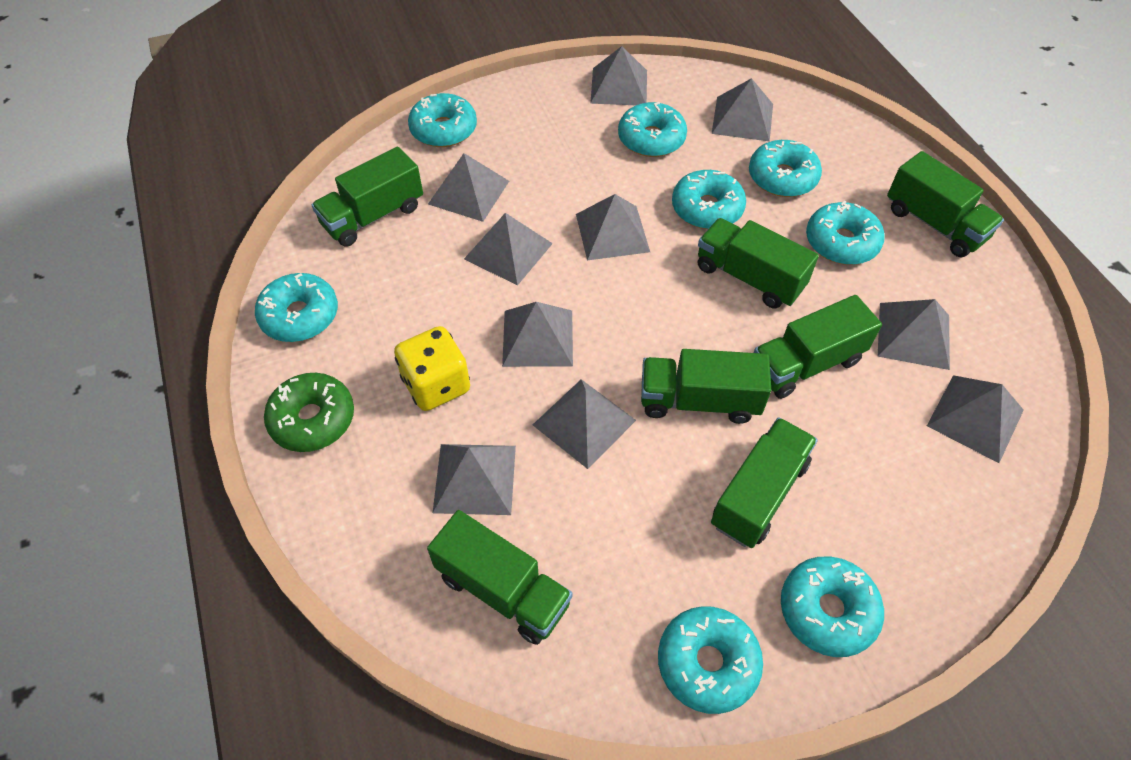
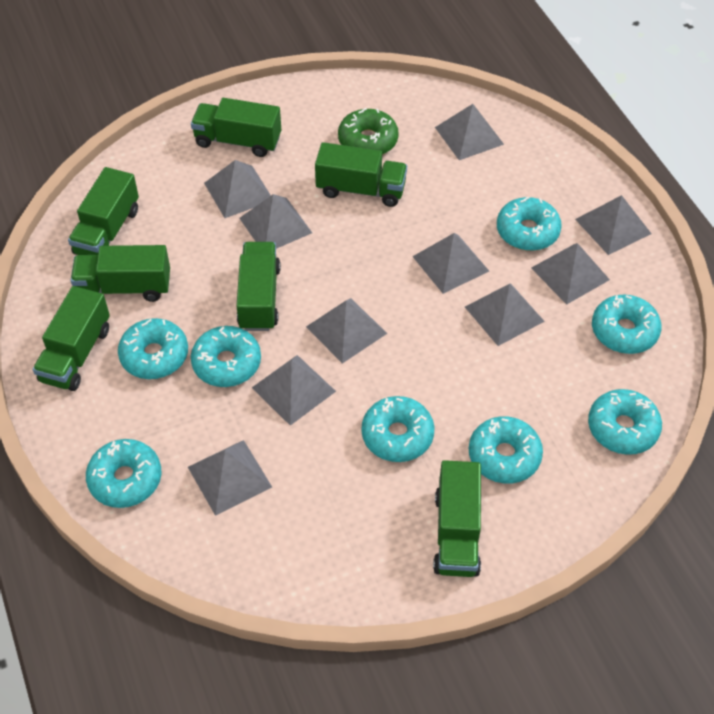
yellow dice: 1 -> 0

